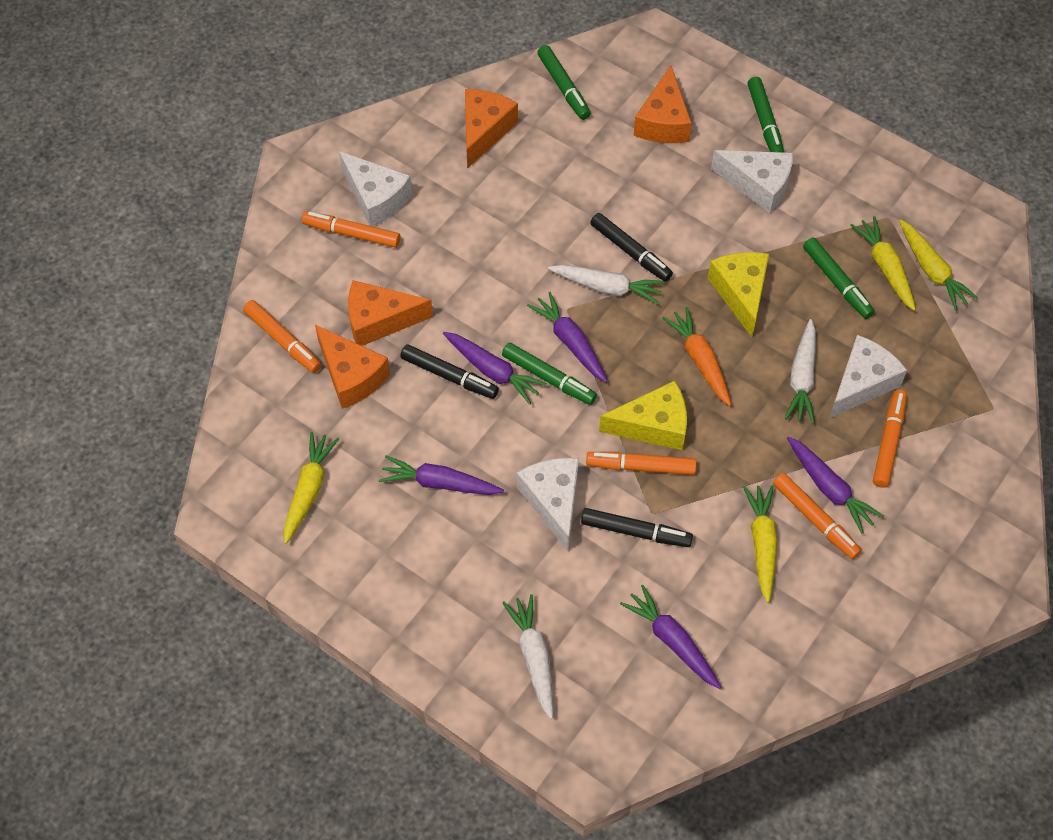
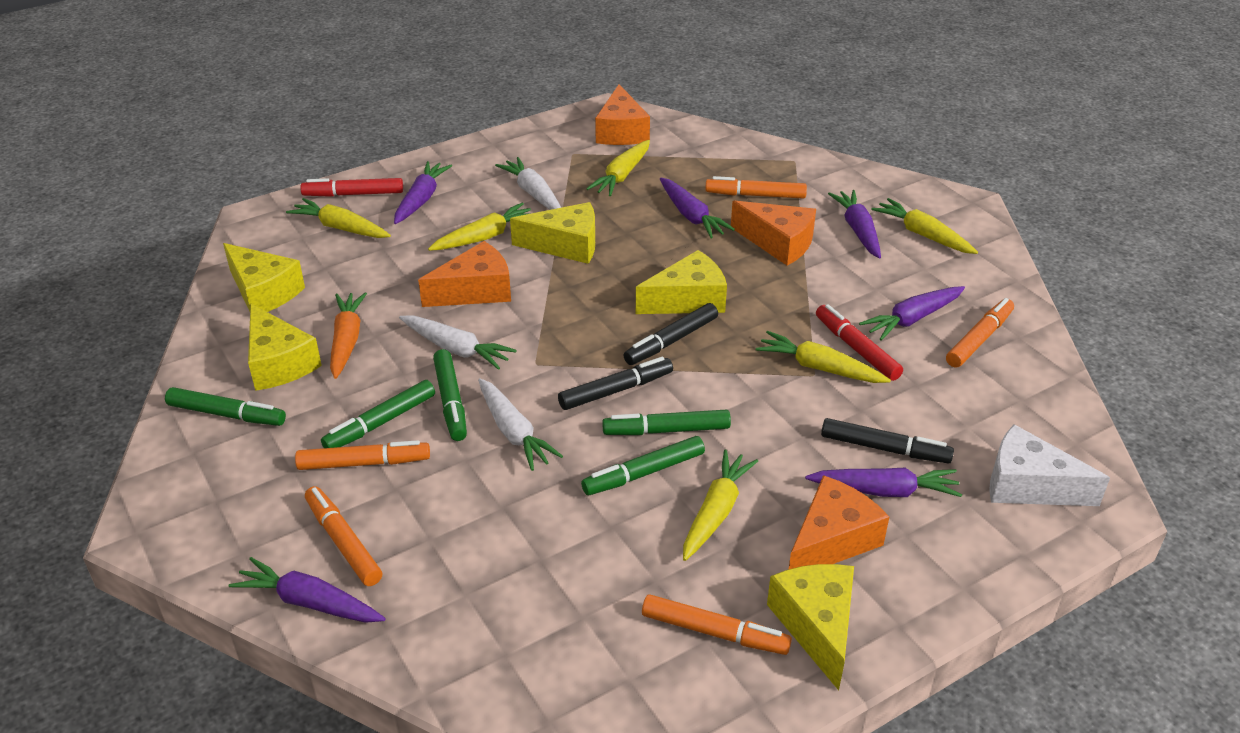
green marker: 4 -> 5
purple carrot: 5 -> 6
red marker: 0 -> 2
white cheese: 4 -> 1
yellow carrot: 4 -> 6
yellow cheese: 2 -> 5

